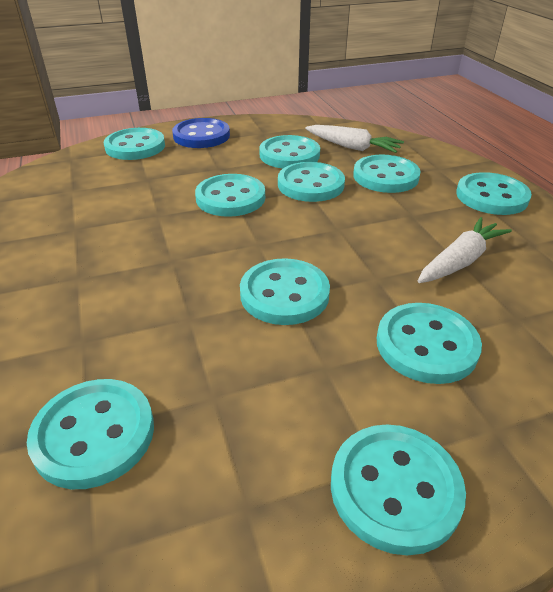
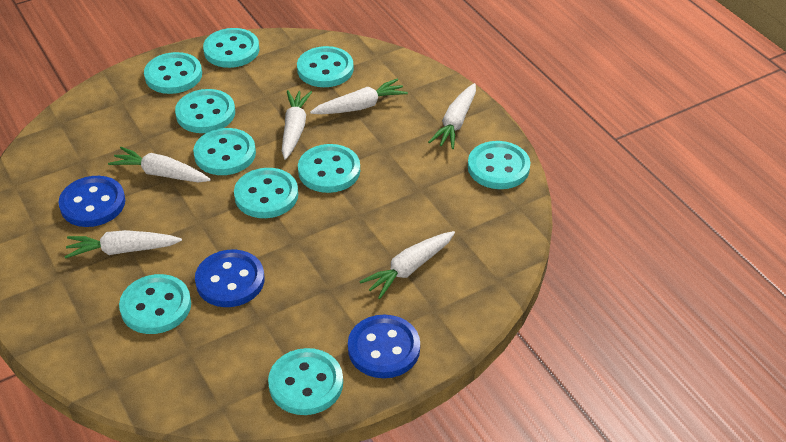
blue button: 1 -> 3
white carrot: 2 -> 6

